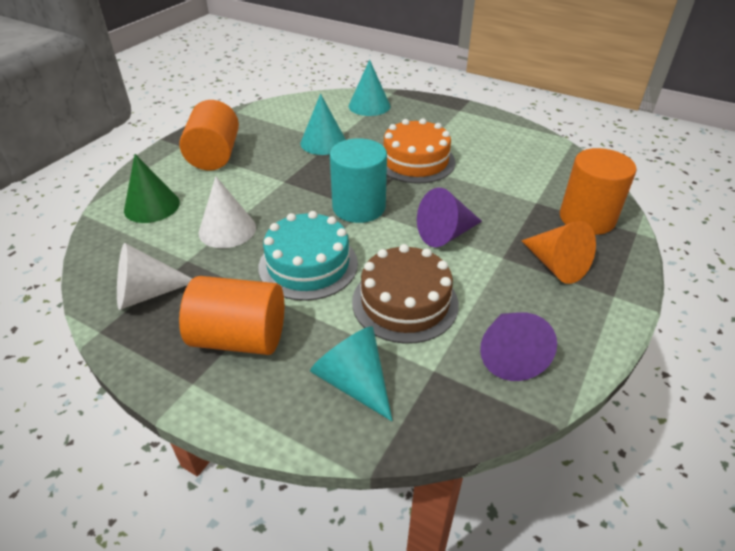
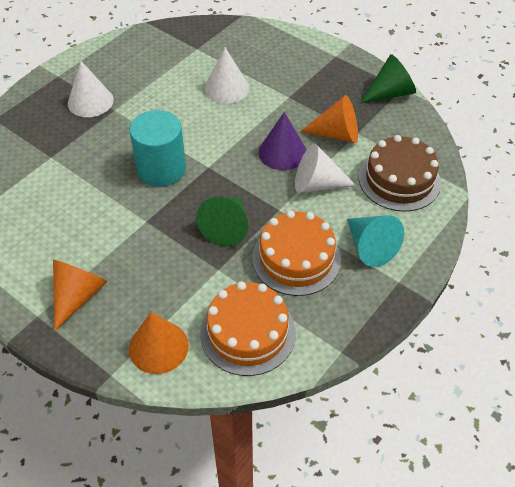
green cone: 1 -> 2
orange cake: 1 -> 2
orange cone: 1 -> 3
orange cylinder: 3 -> 0
purple cone: 2 -> 1
turquoise cake: 1 -> 0
turquoise cone: 3 -> 1
white cone: 2 -> 3

